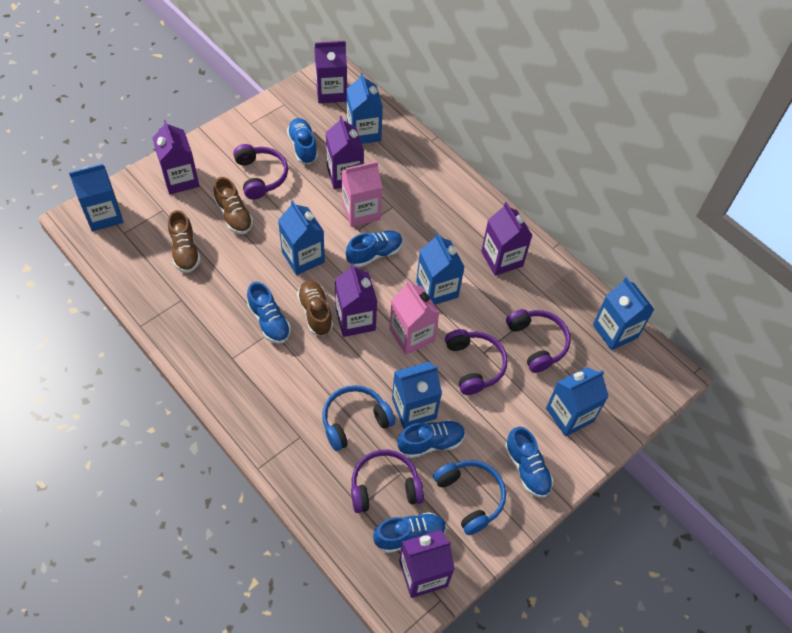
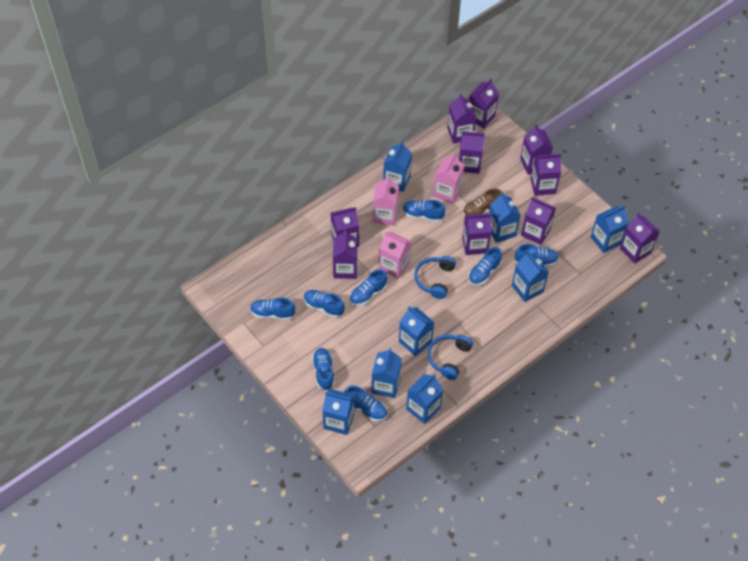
blue carton: 7 -> 8
blue shoe: 6 -> 8
brown shoe: 3 -> 1
pink carton: 2 -> 3
purple carton: 6 -> 10
purple headphones: 4 -> 0

